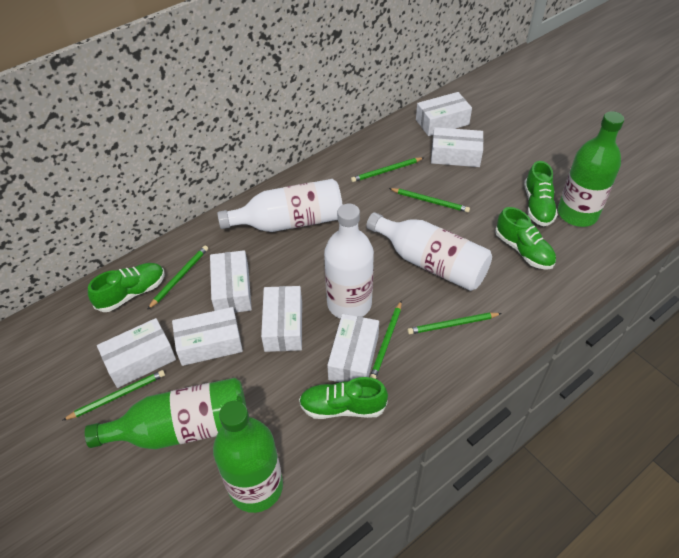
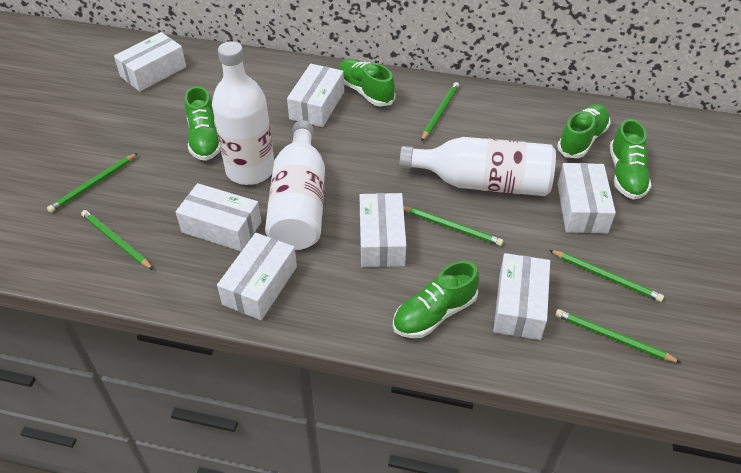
green bottle: 3 -> 0
green shoe: 4 -> 5

